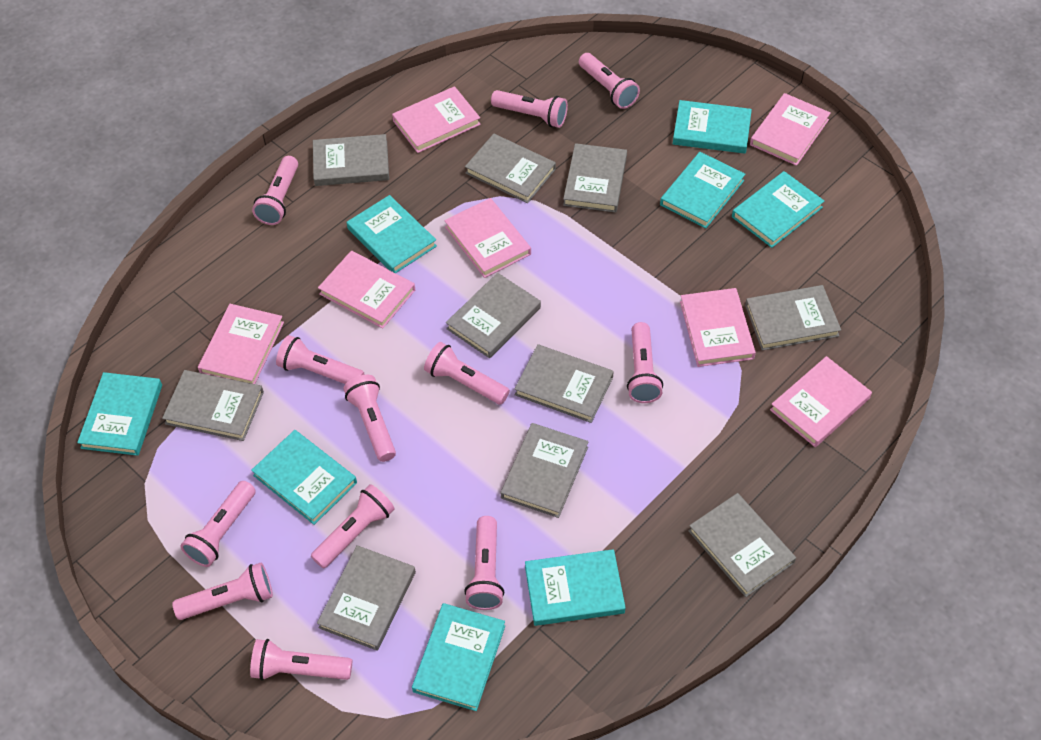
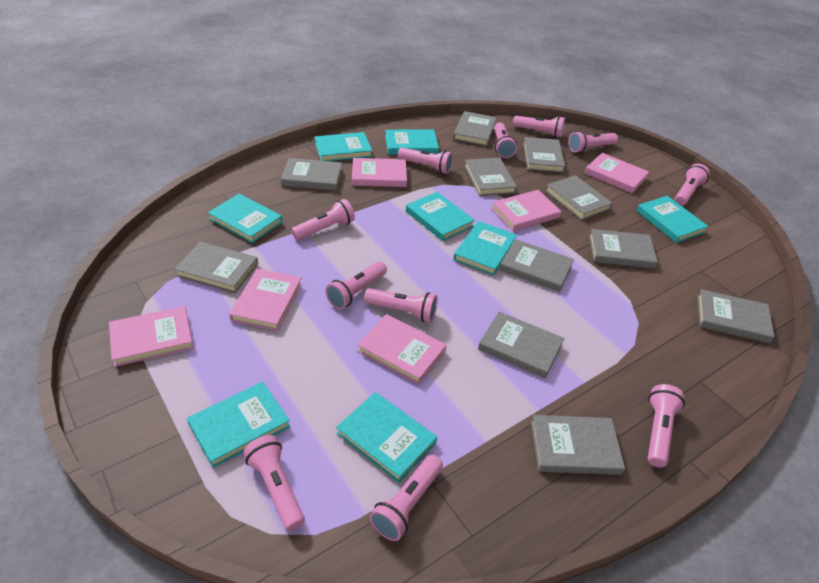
grey book: 10 -> 11
pink book: 7 -> 6
pink flashlight: 12 -> 11

